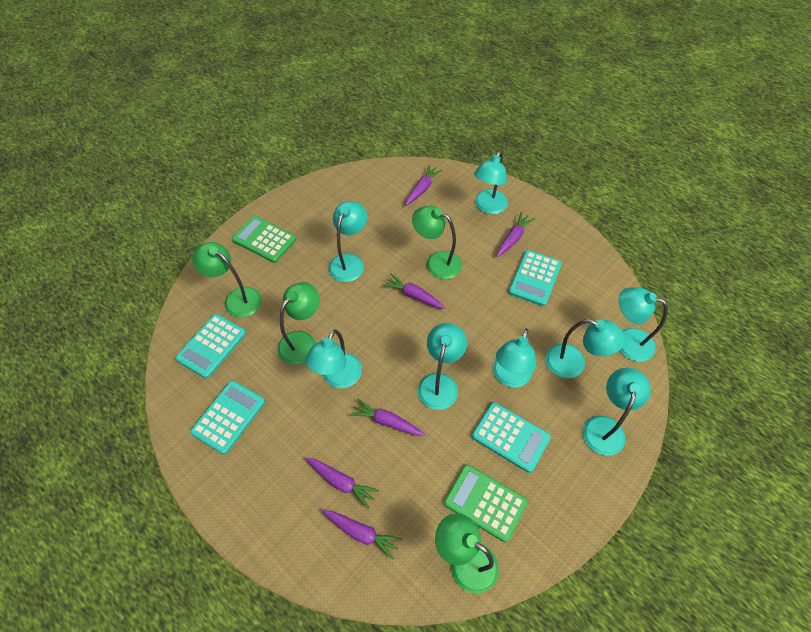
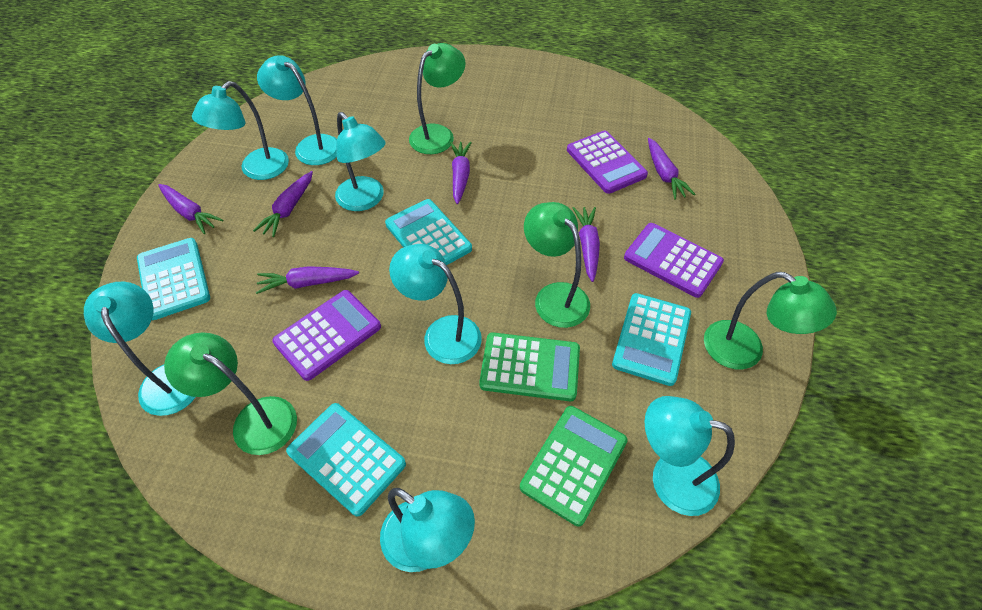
purple calculator: 0 -> 3
turquoise lamp: 8 -> 7

